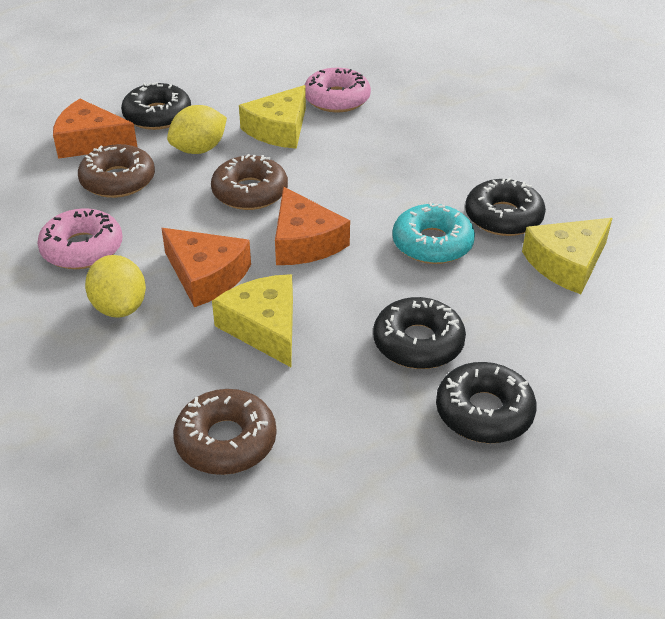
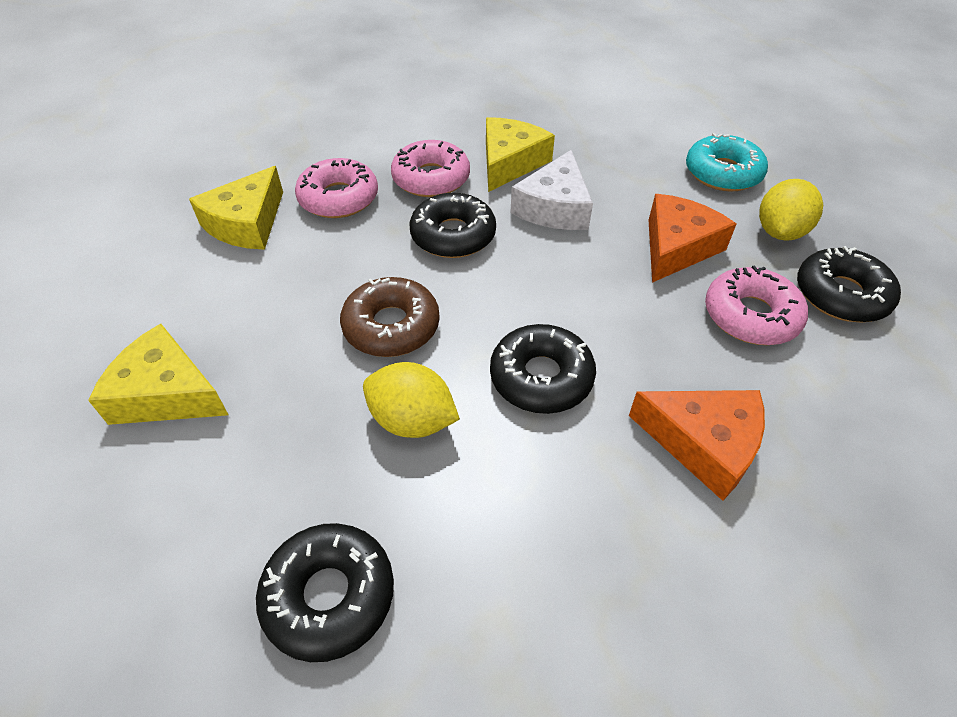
brown donut: 3 -> 1
orange cheese: 3 -> 2
pink donut: 2 -> 3
white cheese: 0 -> 1

